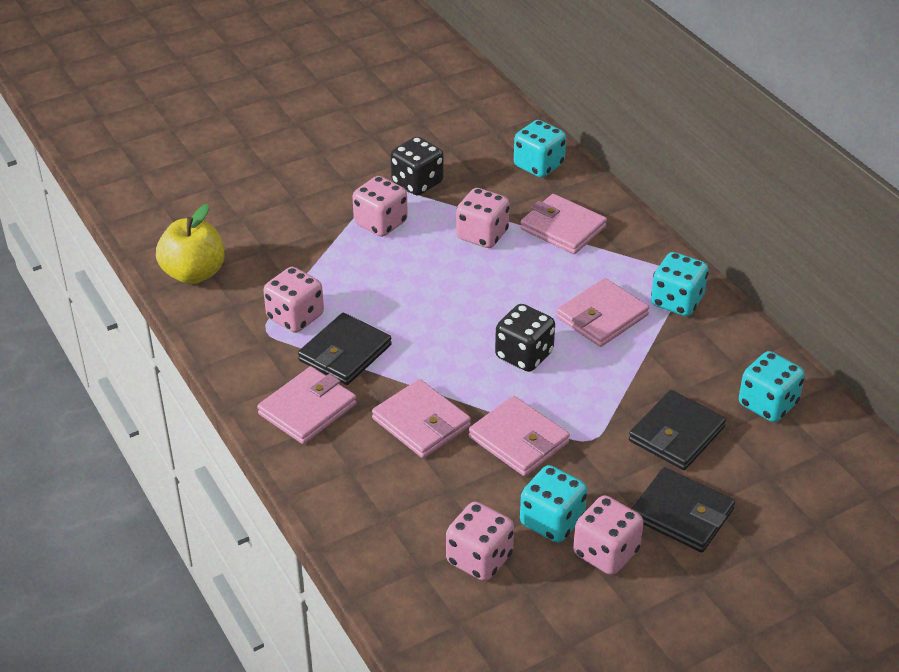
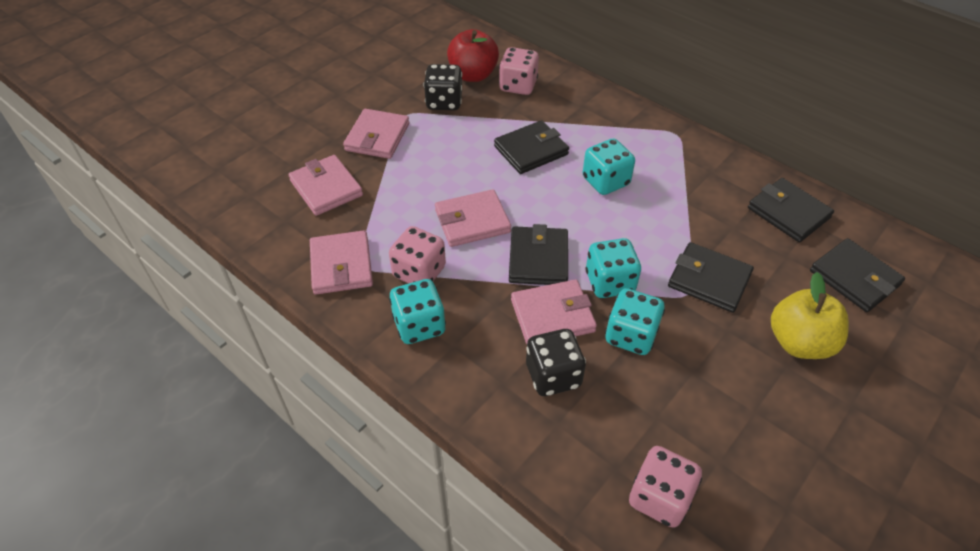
black wallet: 3 -> 5
pink dice: 5 -> 3
red apple: 0 -> 1

